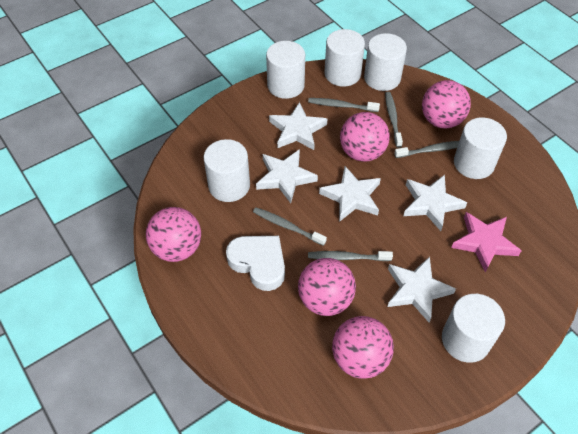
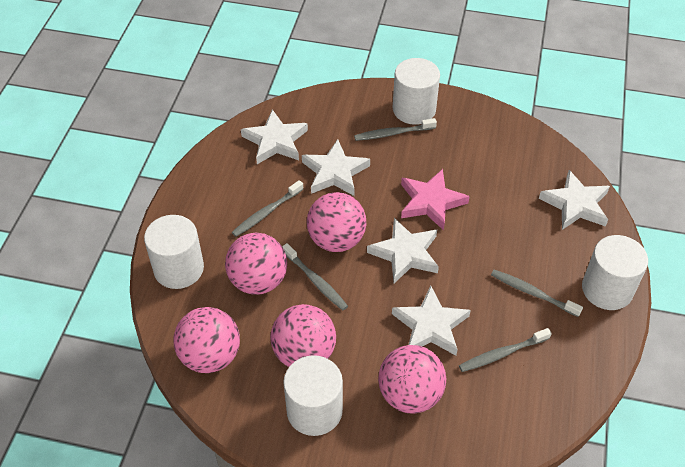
white cylinder: 6 -> 4
white heart: 1 -> 0

